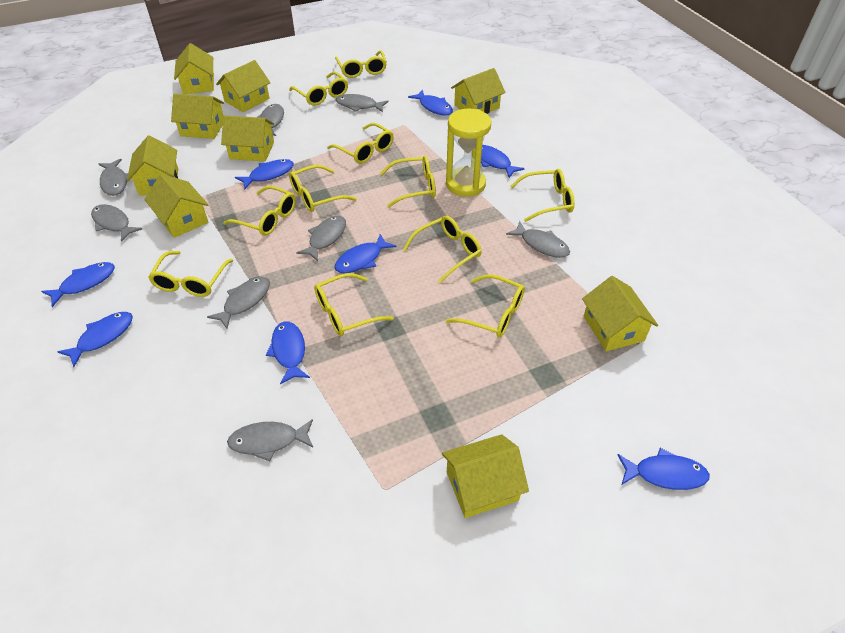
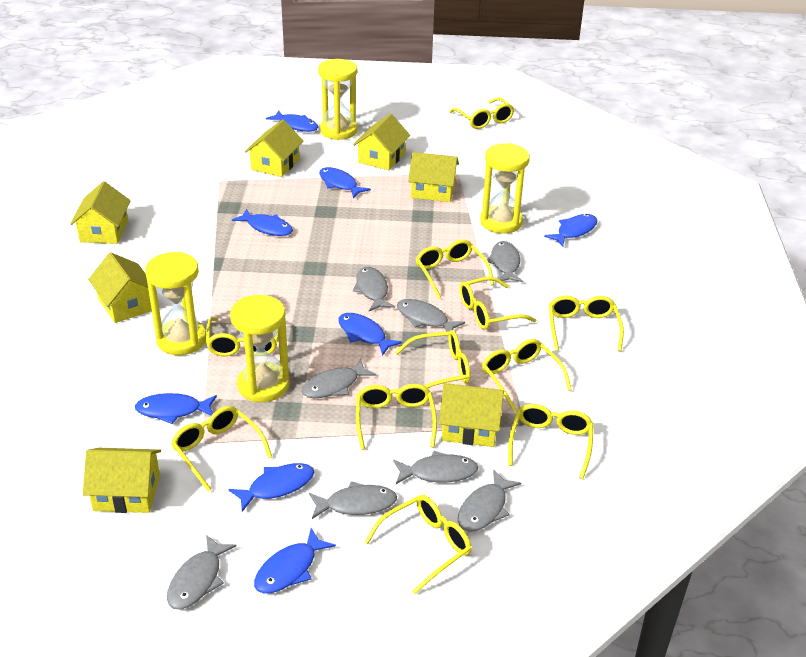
yellow hourglass: 1 -> 4
yellow house: 9 -> 7

